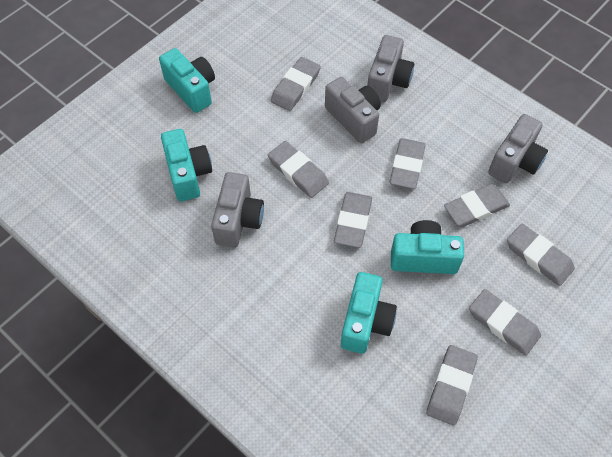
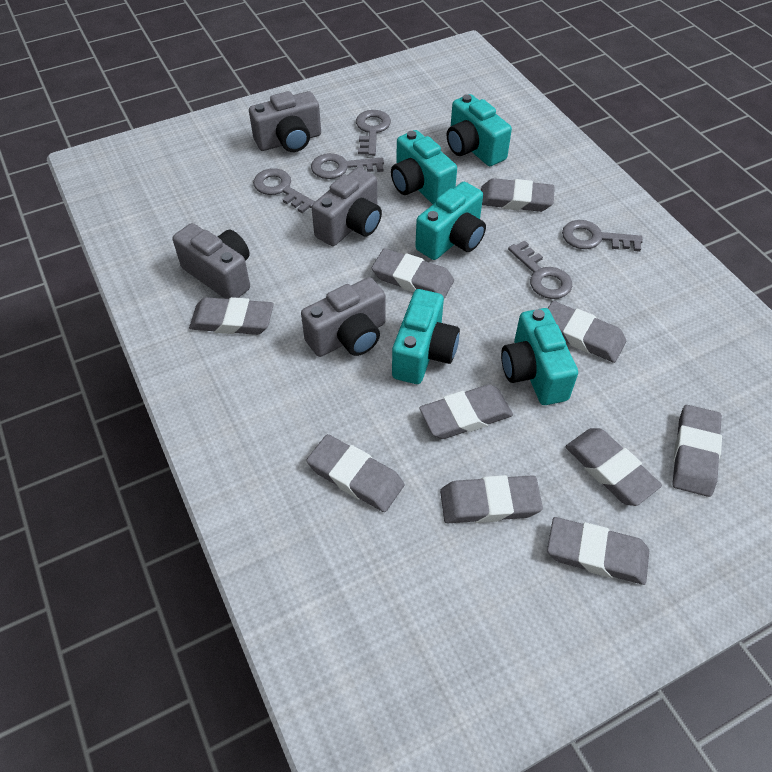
grey eraser: 8 -> 10
grey key: 0 -> 5
turquoise camera: 4 -> 5

